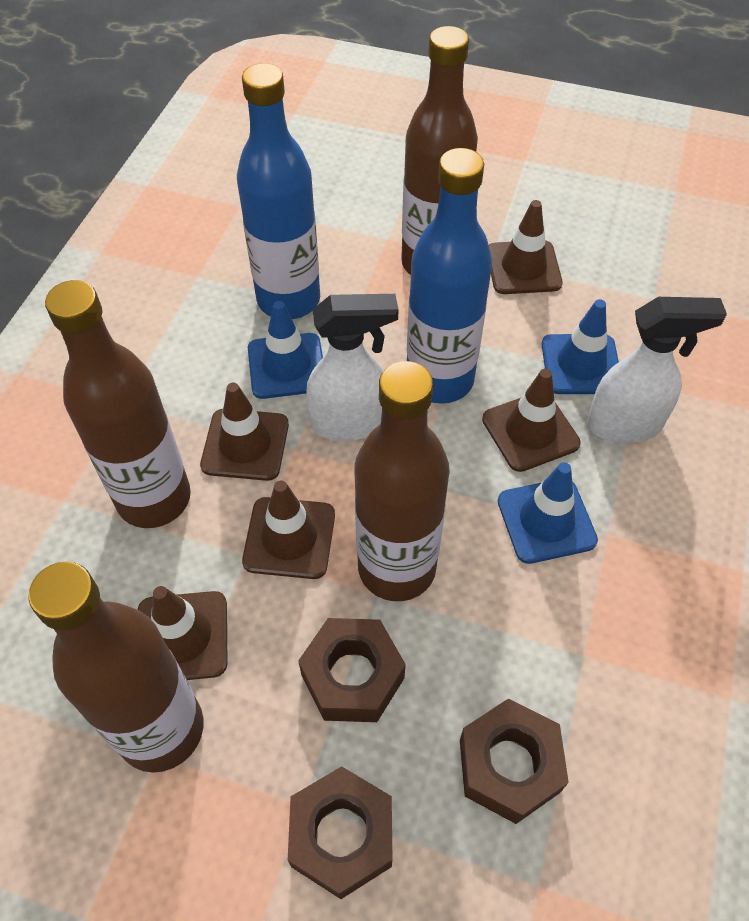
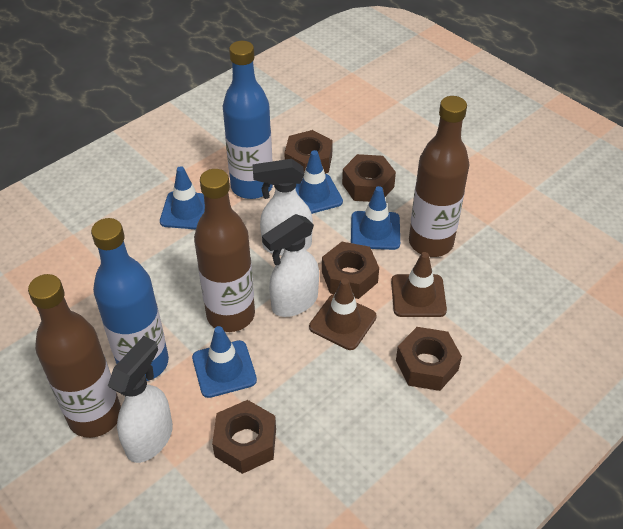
blue traffic cone: 3 -> 4
brown bottle: 4 -> 3
brown nut: 3 -> 5
brown traffic cone: 5 -> 2
white spray bottle: 2 -> 3

